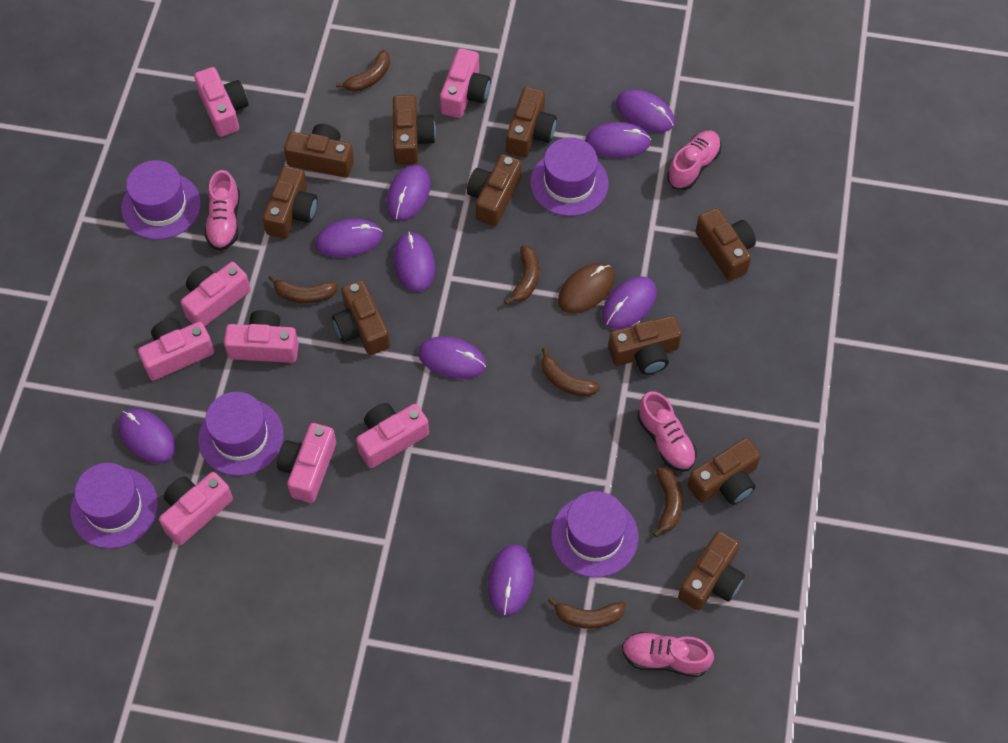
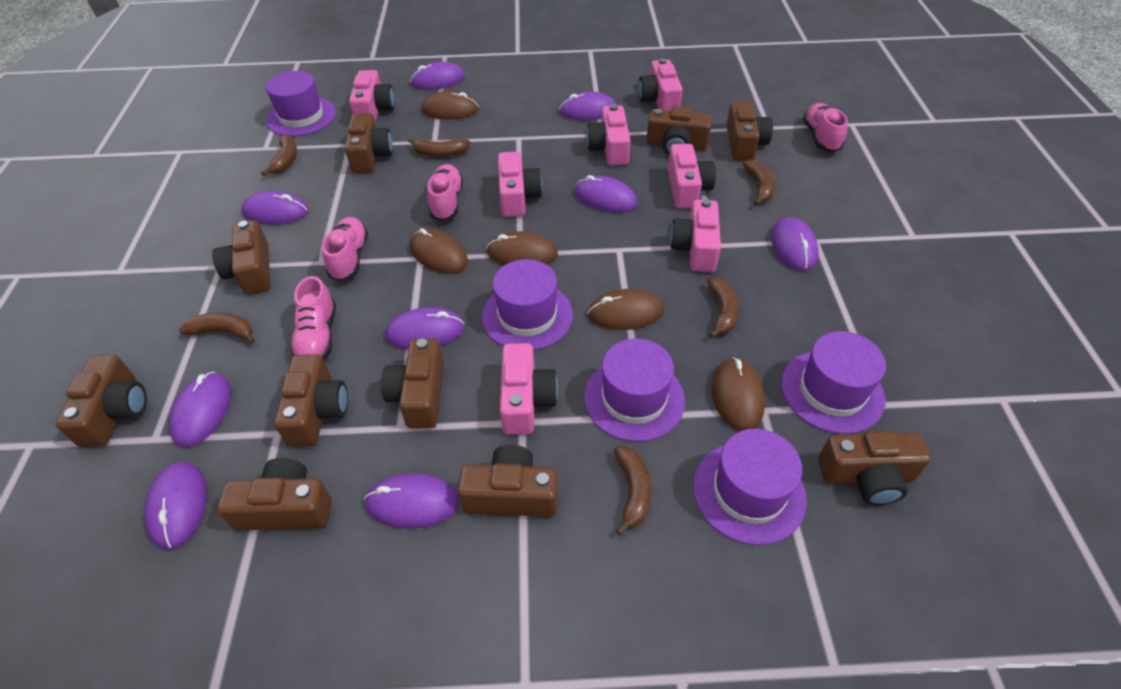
brown mouse: 1 -> 5
pink camera: 8 -> 7

